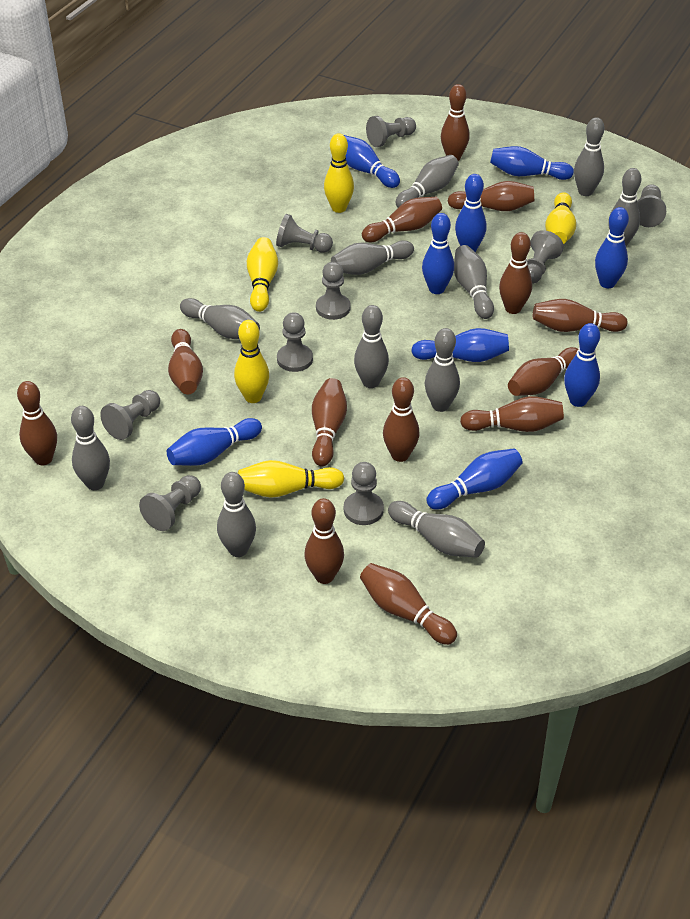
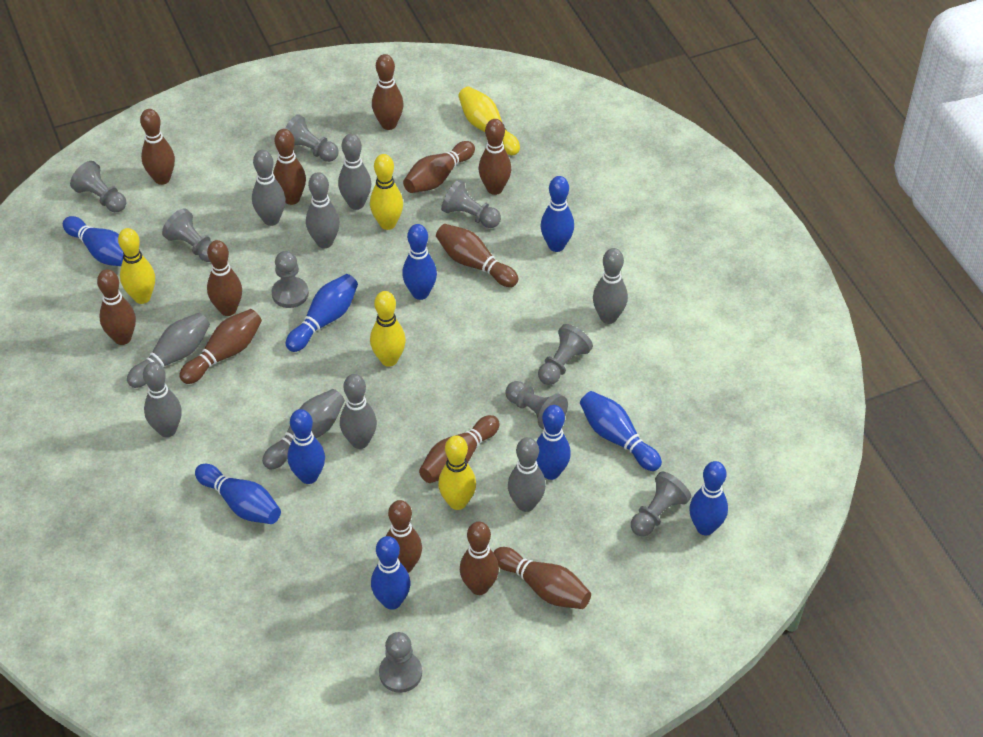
blue bowling pin: 9 -> 10
grey bowling pin: 11 -> 9

